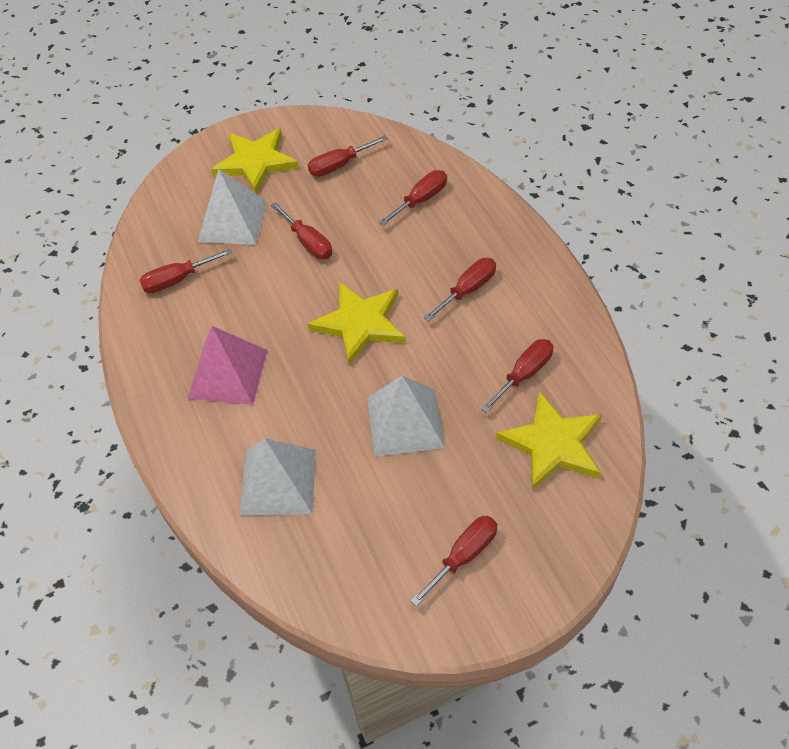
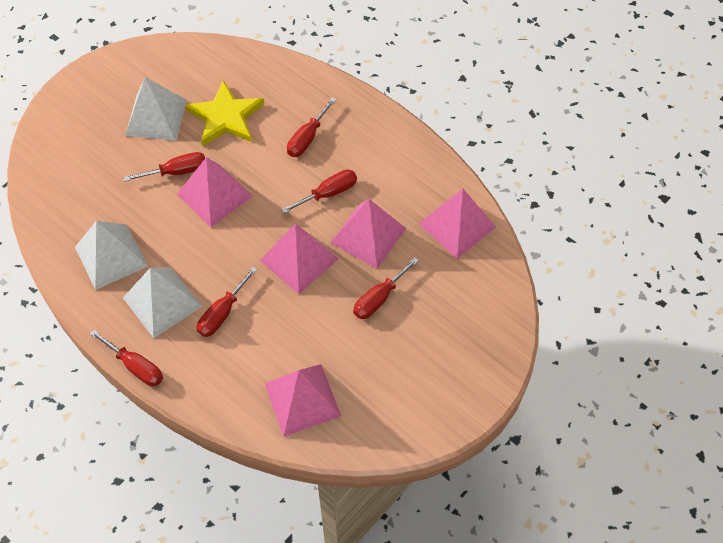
pink pyramid: 1 -> 5
red screwdriver: 7 -> 6
yellow star: 3 -> 1

